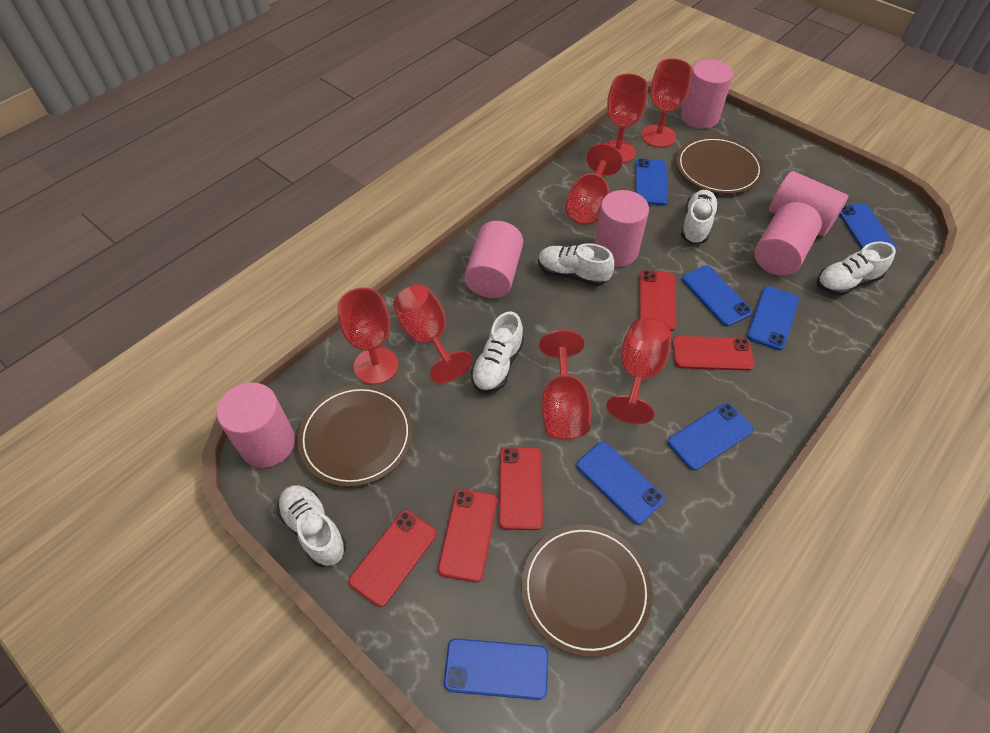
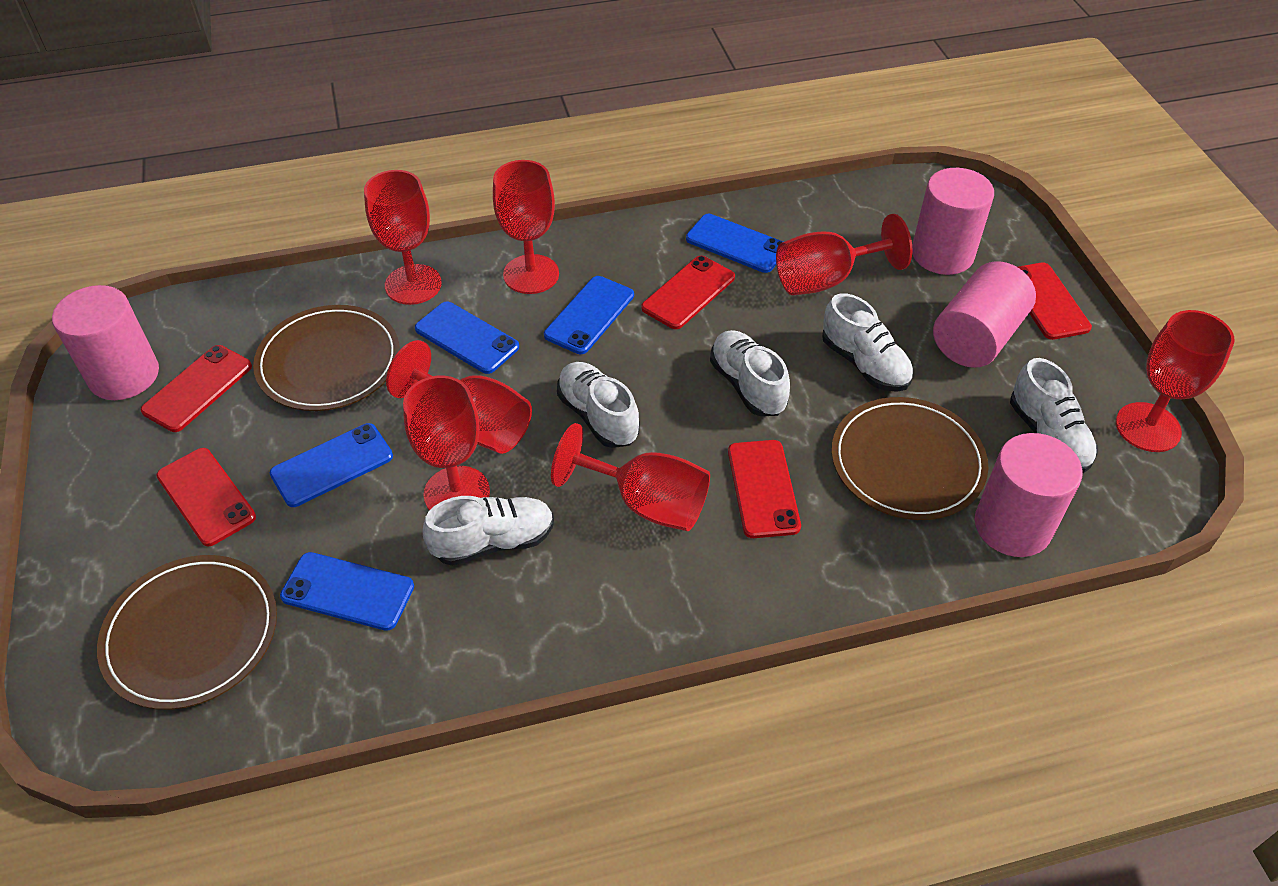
blue phone: 7 -> 5
pink cylinder: 6 -> 4

